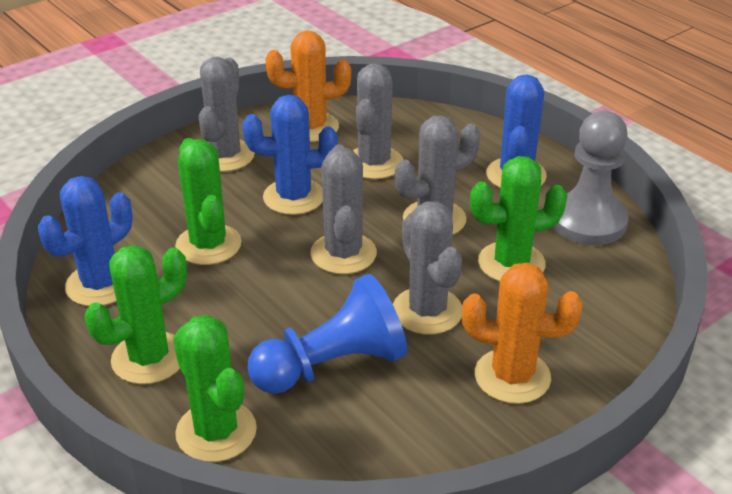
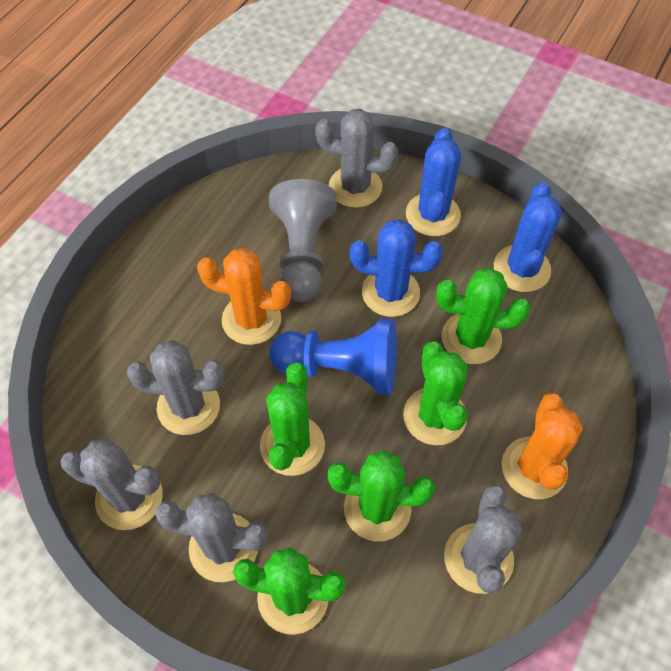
green cactus: 4 -> 5

